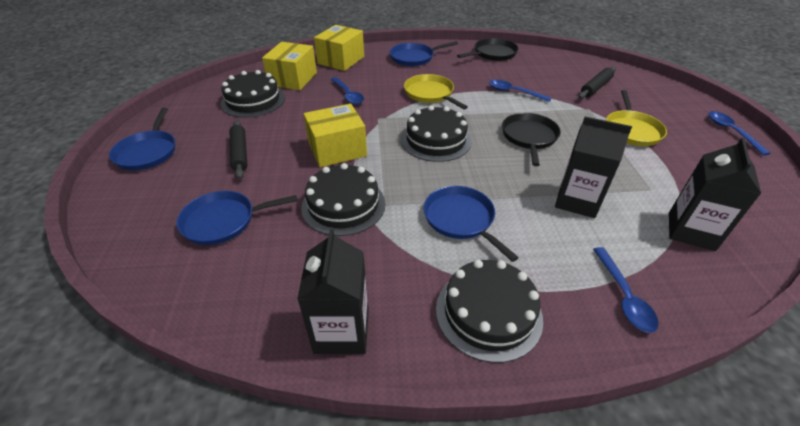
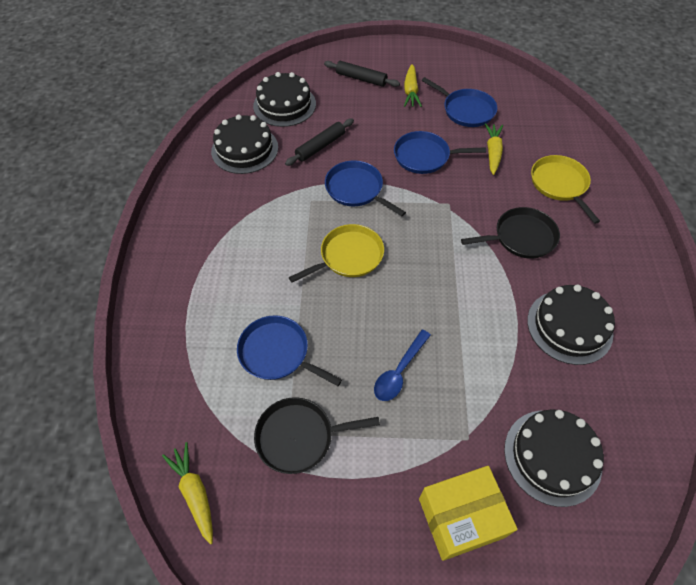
black carton: 3 -> 0
blue spoon: 4 -> 1
yellow box: 3 -> 1
yellow carrot: 0 -> 3

